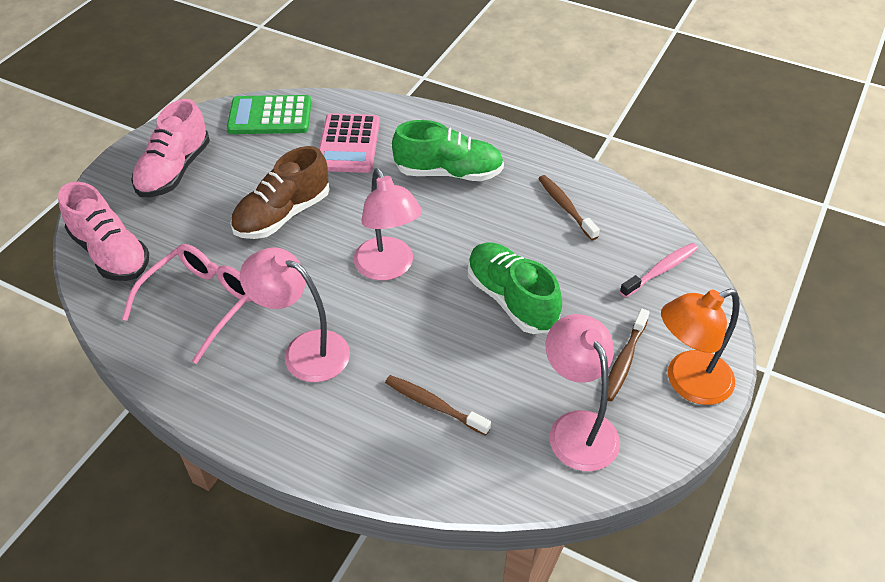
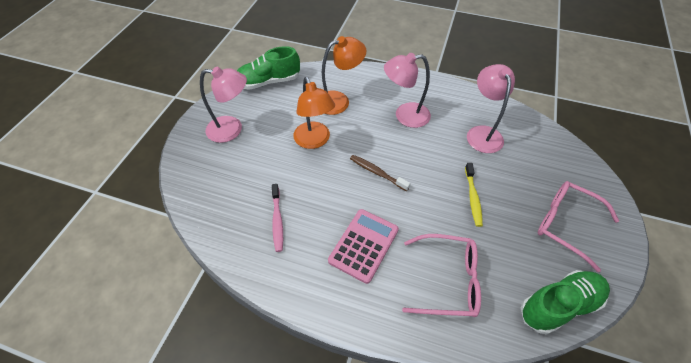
brown shoe: 1 -> 0
brown toothbrush: 3 -> 1
green calculator: 1 -> 0
orange lamp: 1 -> 2
pink glasses: 1 -> 2
pink shoe: 2 -> 0
yellow toothbrush: 0 -> 1

